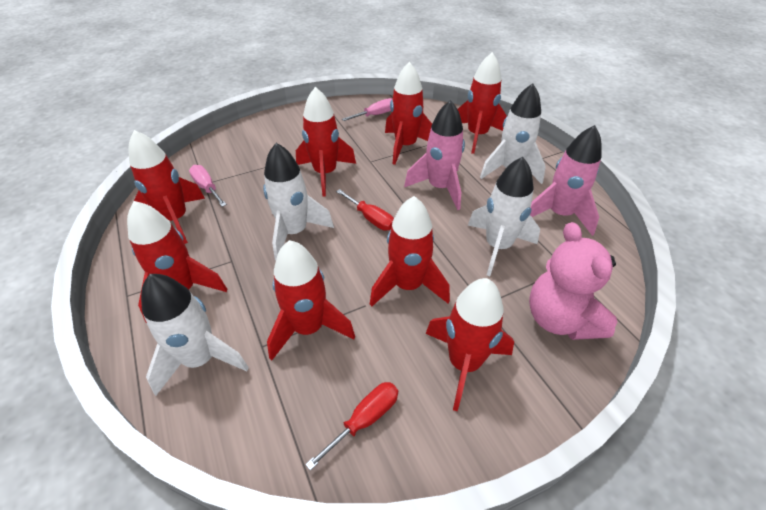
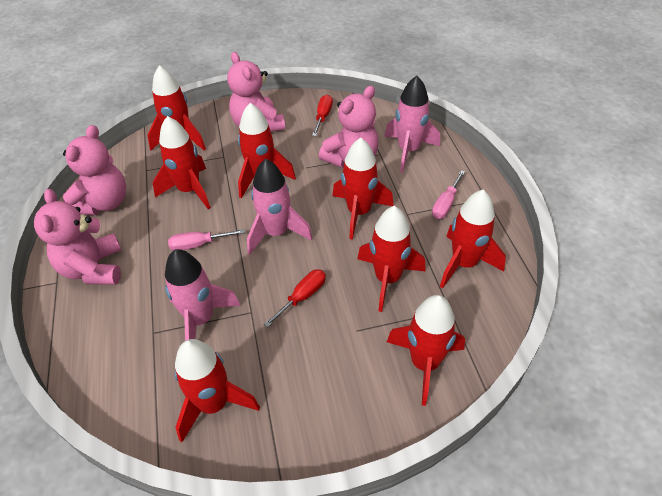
pink rocket: 2 -> 3
pink teddy bear: 1 -> 4
white rocket: 4 -> 0

